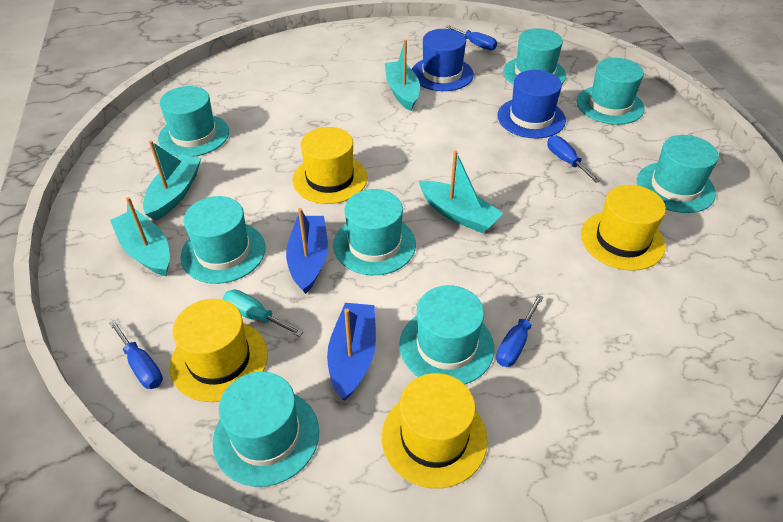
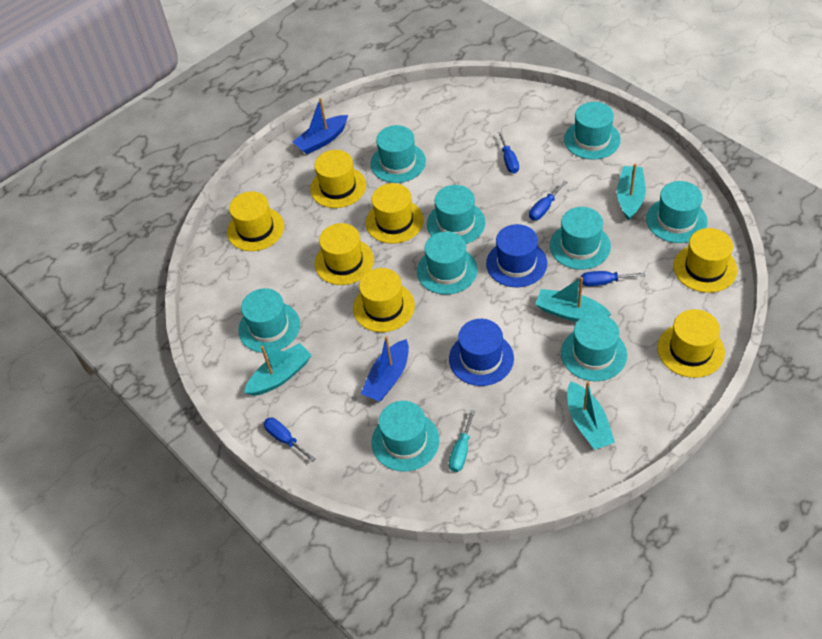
turquoise hat: 8 -> 9
yellow hat: 4 -> 7

